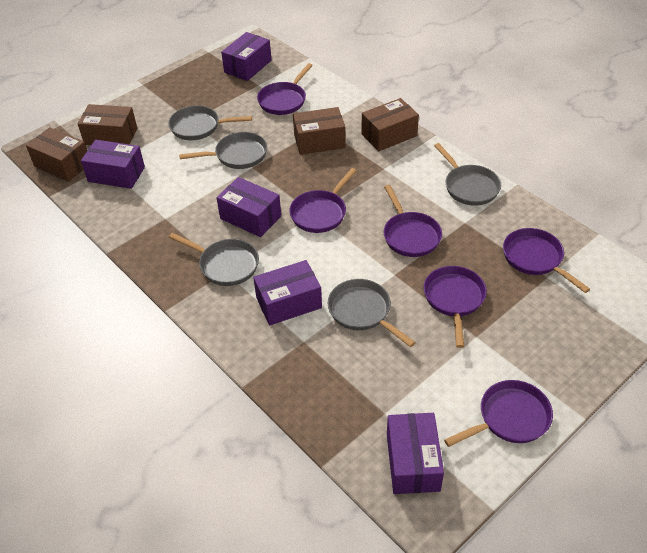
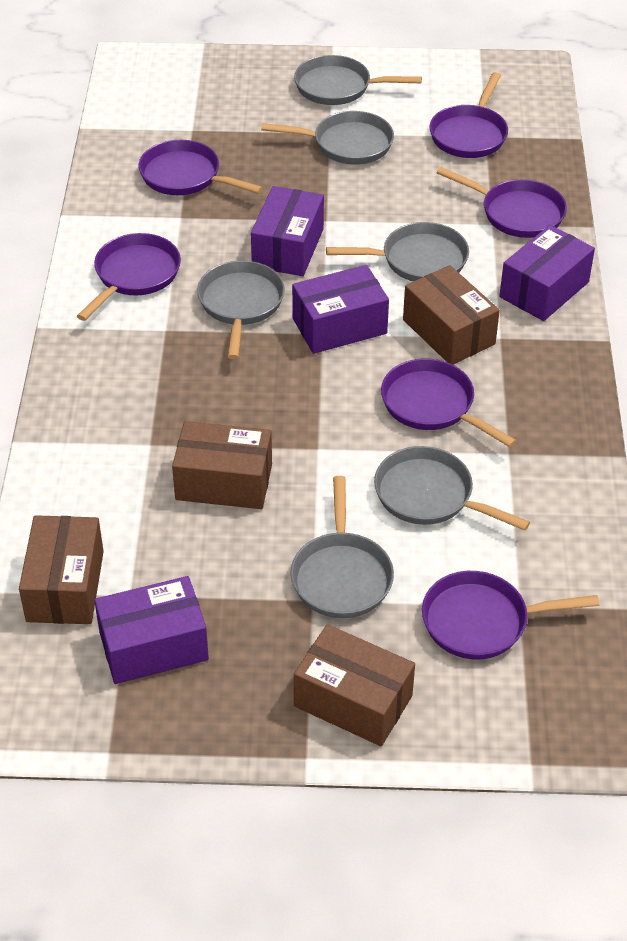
grey pan: 5 -> 6
purple box: 5 -> 4

